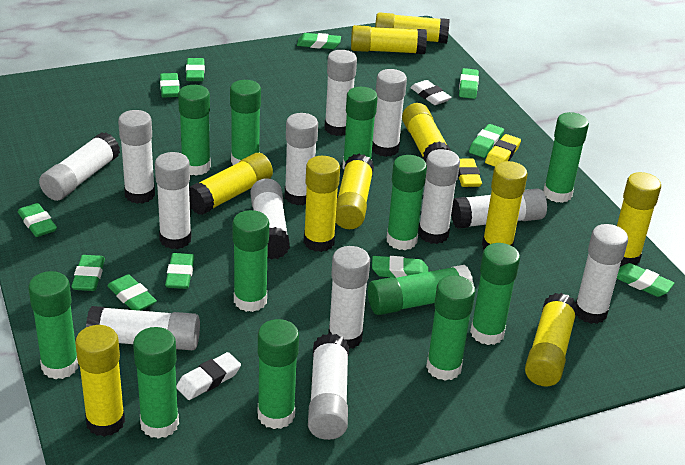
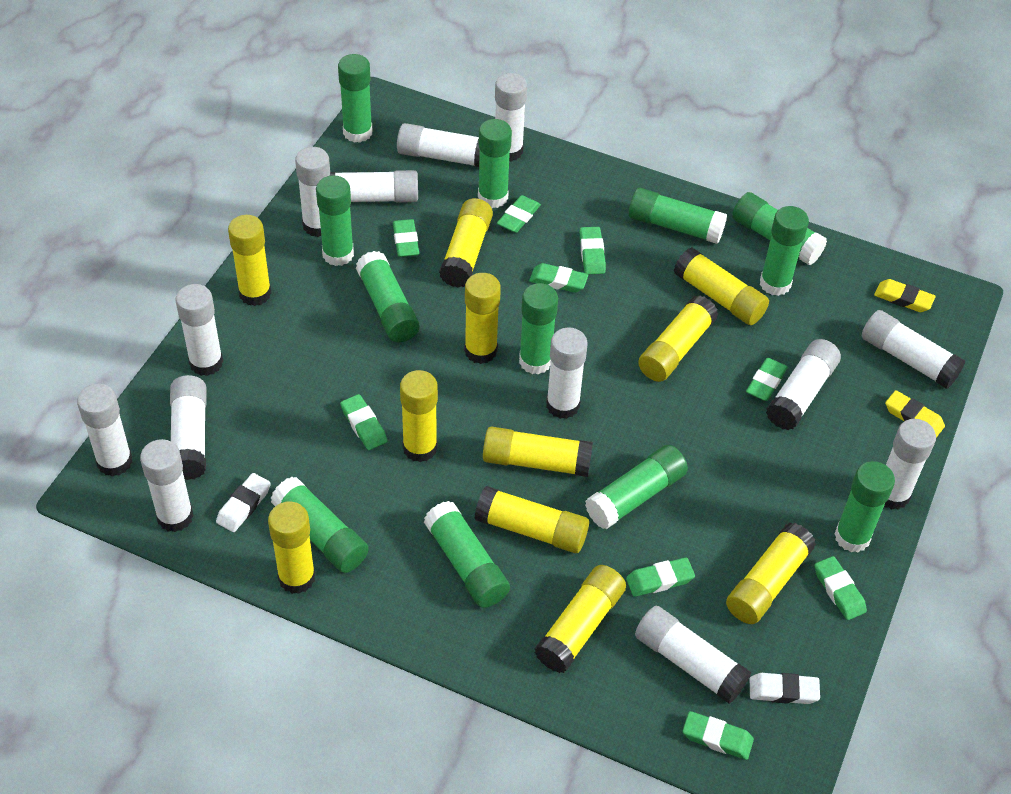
green eraser: 11 -> 9
yellow glue stick: 10 -> 11

